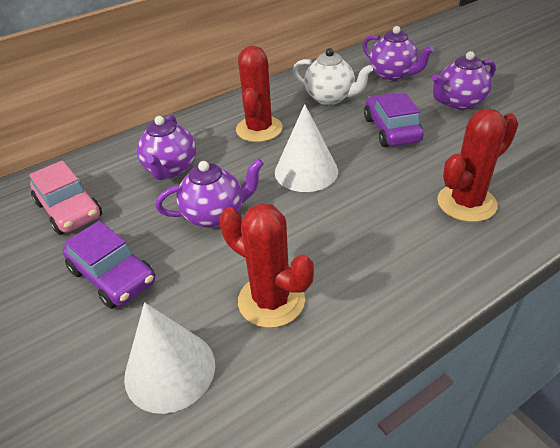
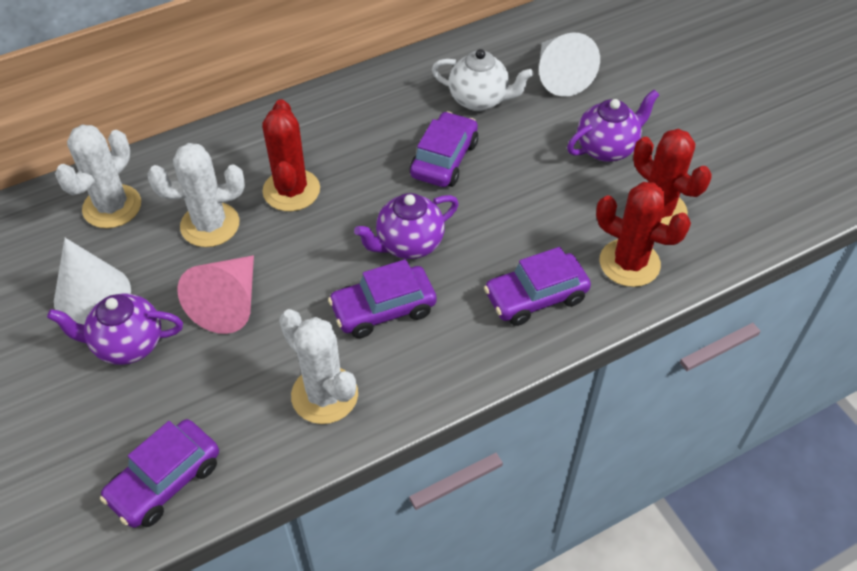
pink car: 1 -> 0
pink cone: 0 -> 1
purple car: 2 -> 4
purple teapot: 4 -> 3
white cactus: 0 -> 3

